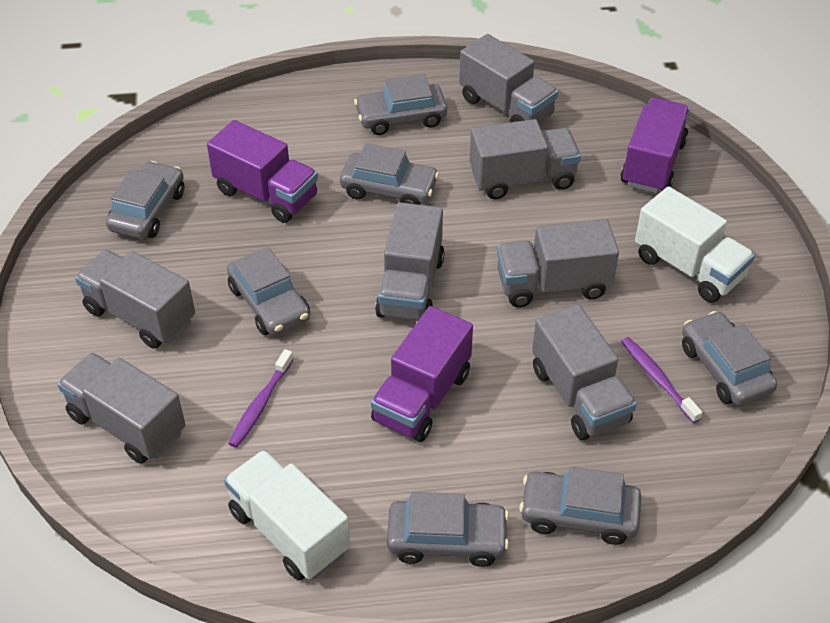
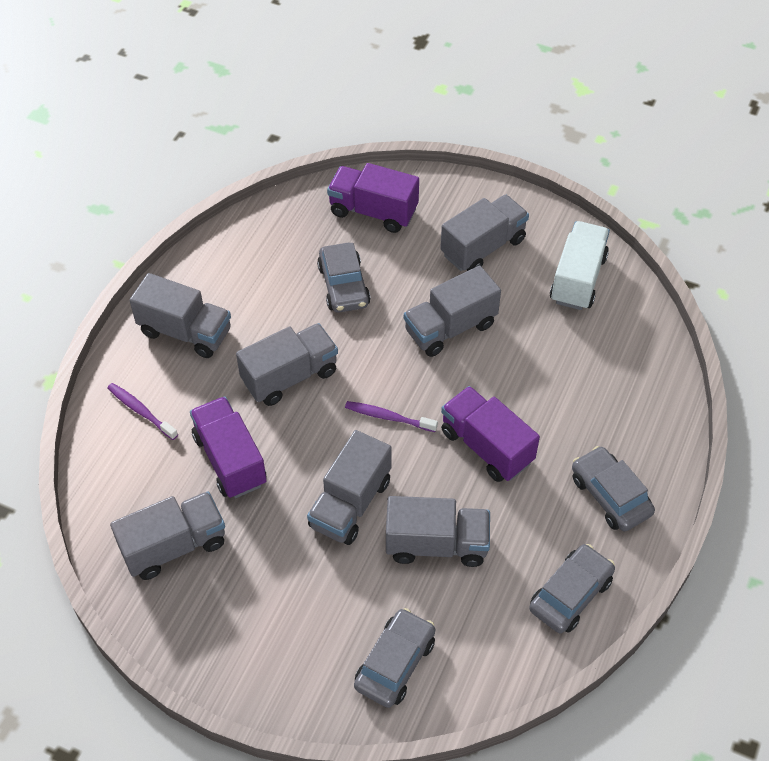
grey car: 7 -> 4
white truck: 2 -> 1

